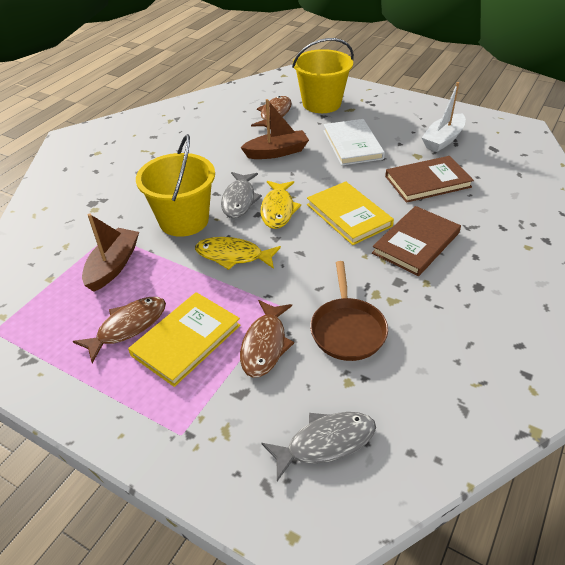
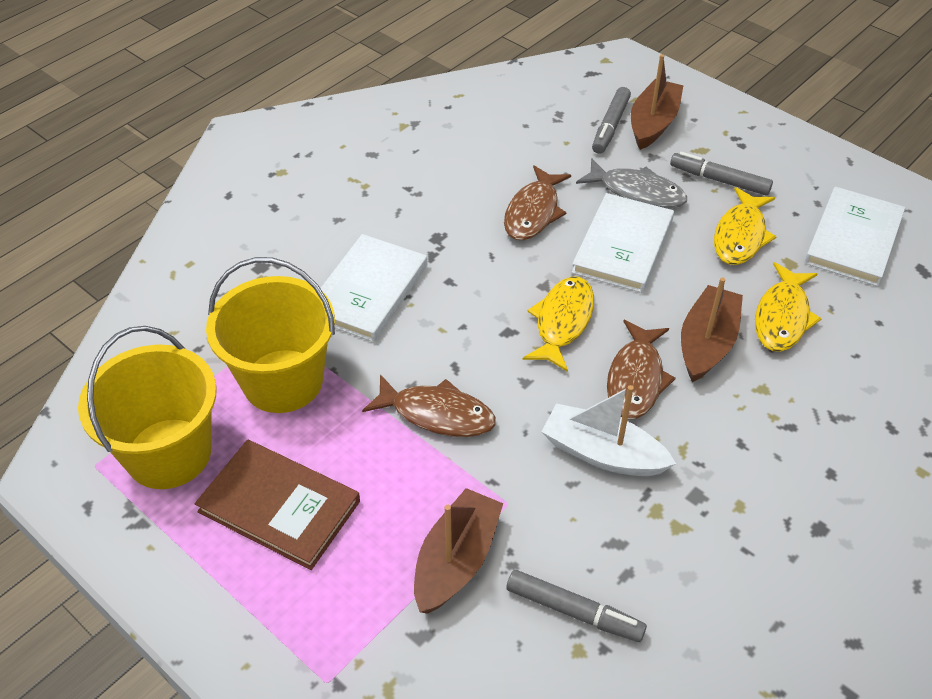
brown boat: 2 -> 3
brown book: 2 -> 1
brown pan: 1 -> 0
grey fish: 2 -> 1
grey marker: 0 -> 3
white book: 1 -> 3
yellow book: 2 -> 0
yellow fish: 2 -> 3

